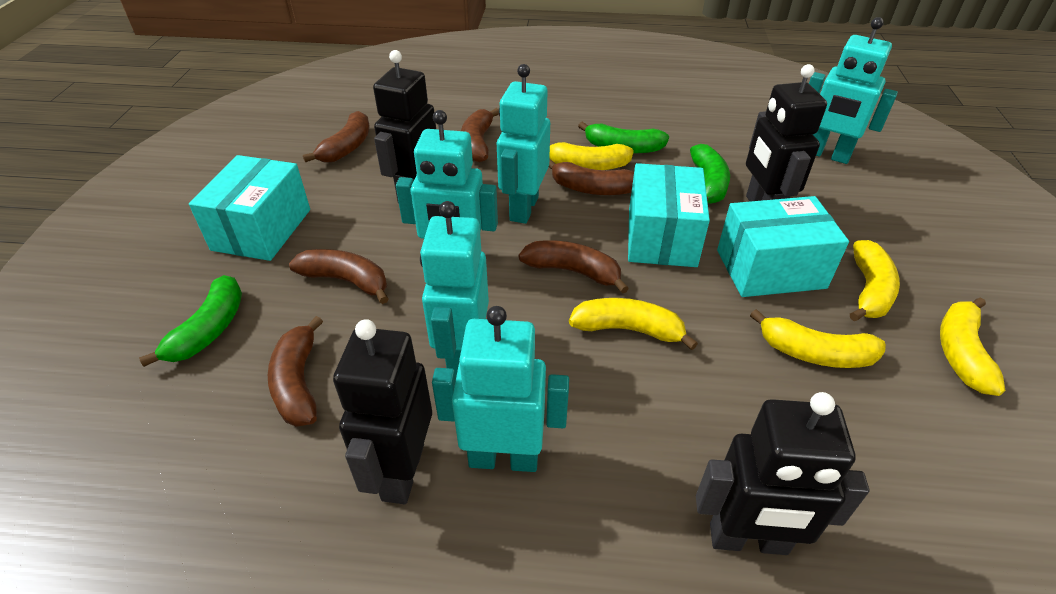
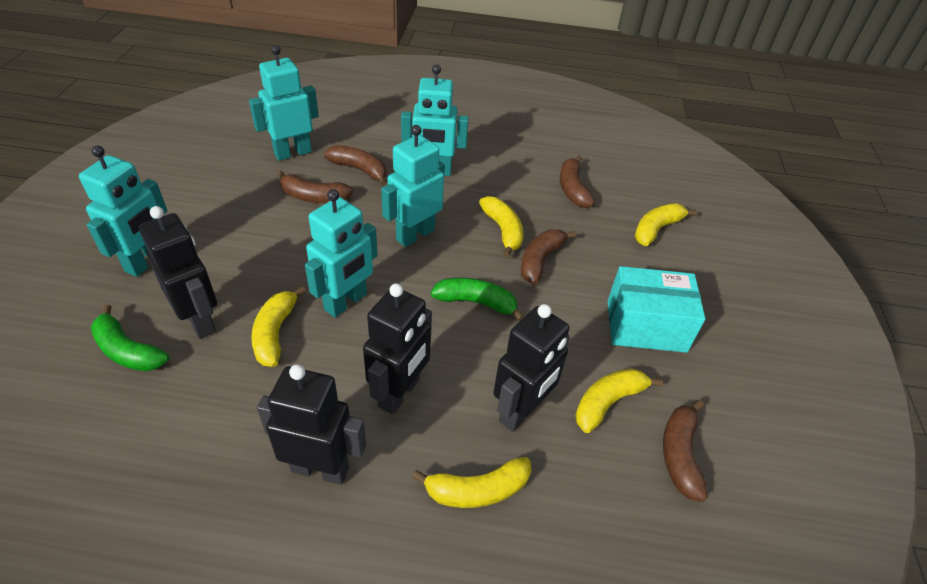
brown banana: 6 -> 5
green banana: 3 -> 2
turquoise box: 3 -> 1

